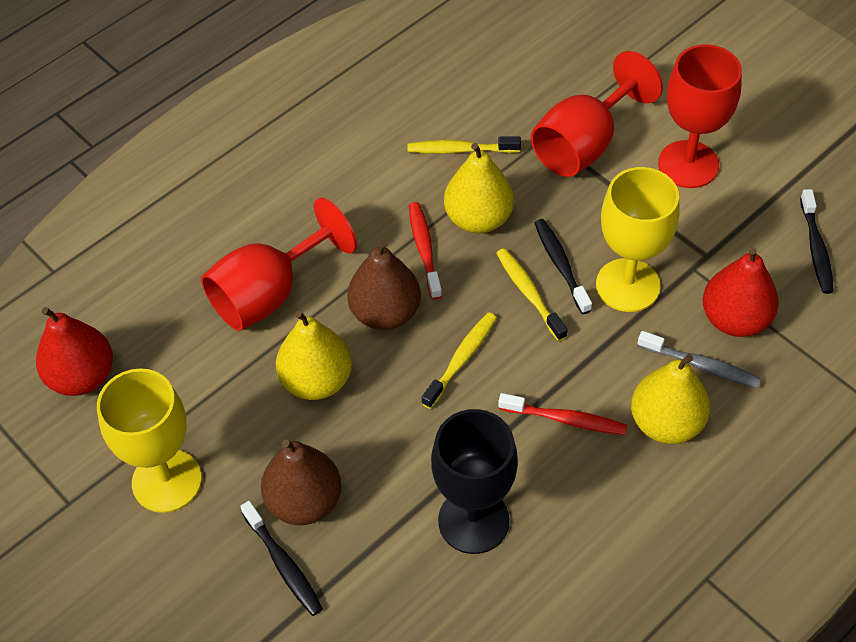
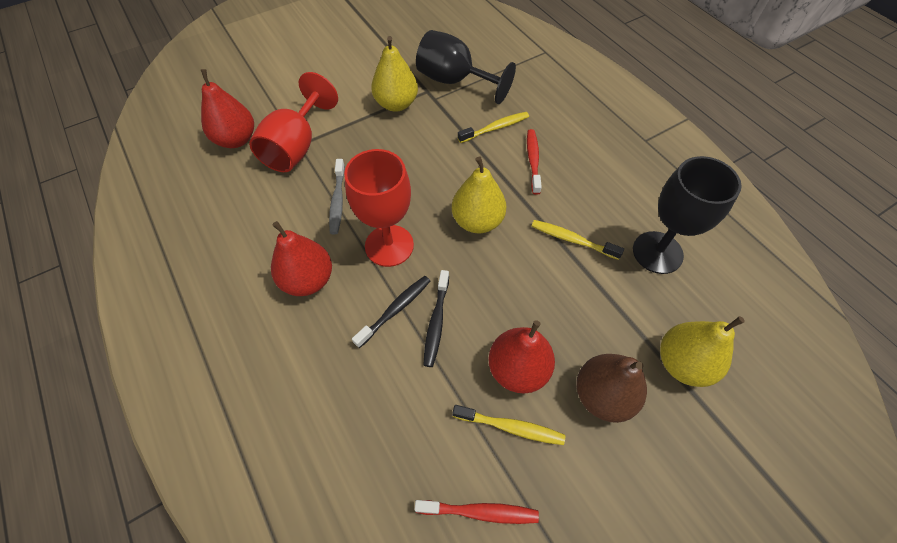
black goblet: 1 -> 2
black toothbrush: 3 -> 2
brown pear: 2 -> 1
red goblet: 3 -> 2
red pear: 2 -> 3
yellow goblet: 2 -> 0

